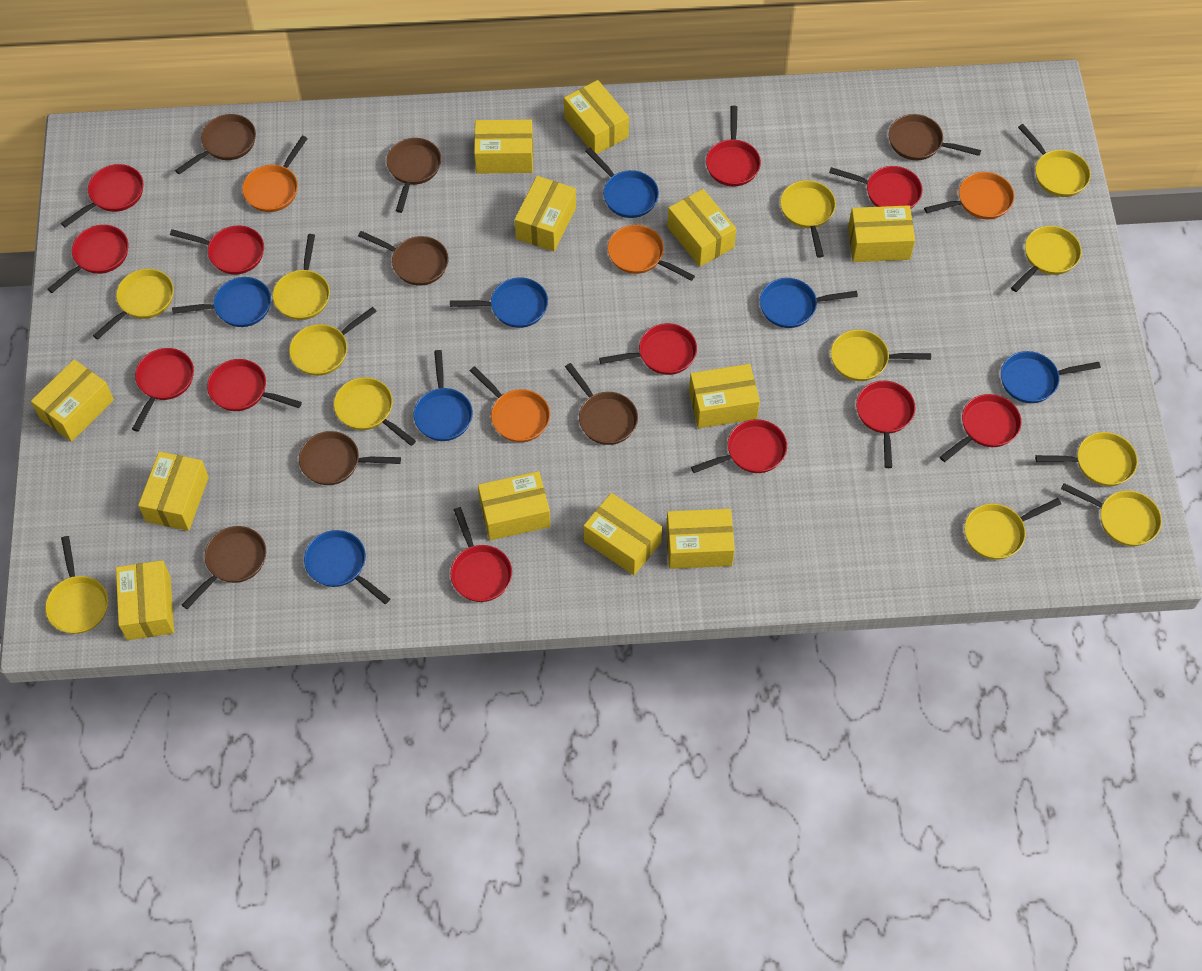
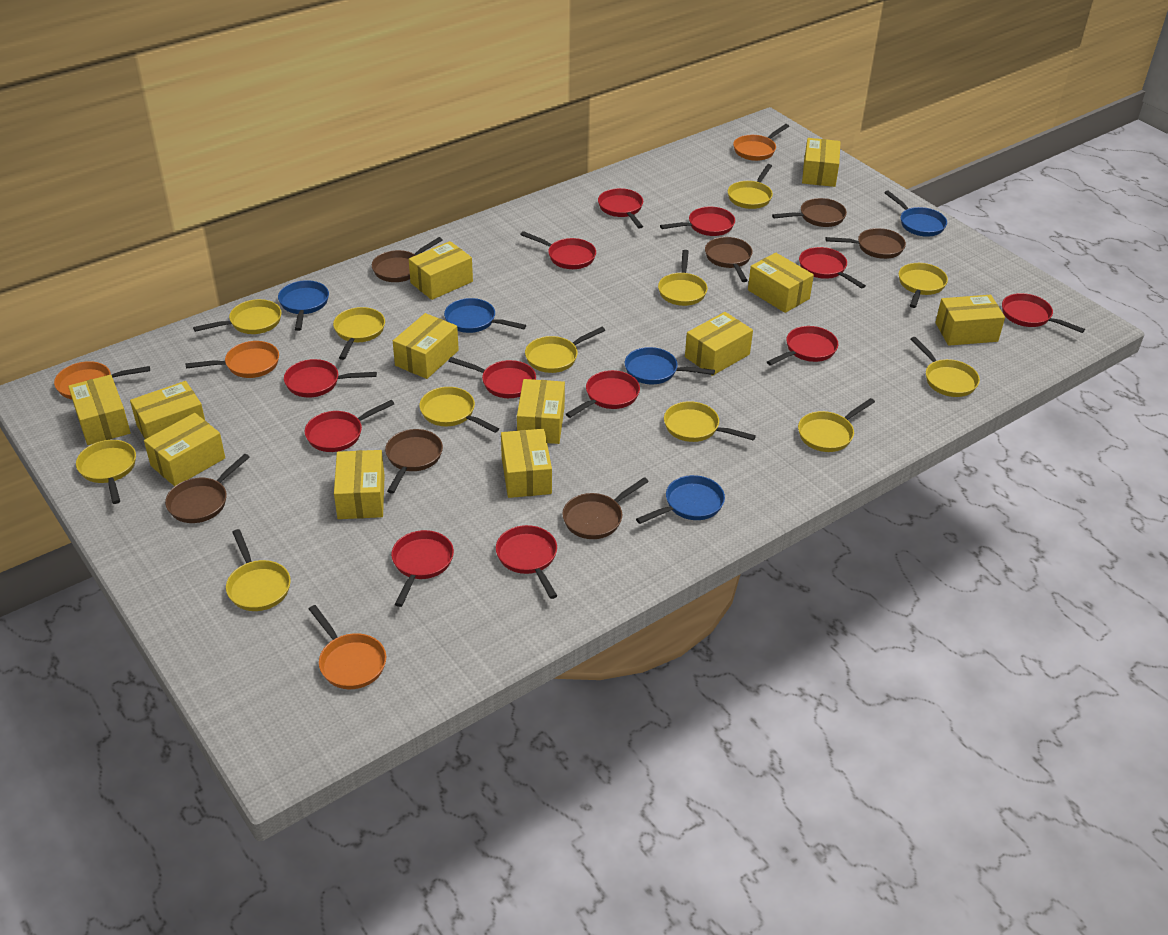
blue pan: 7 -> 5

